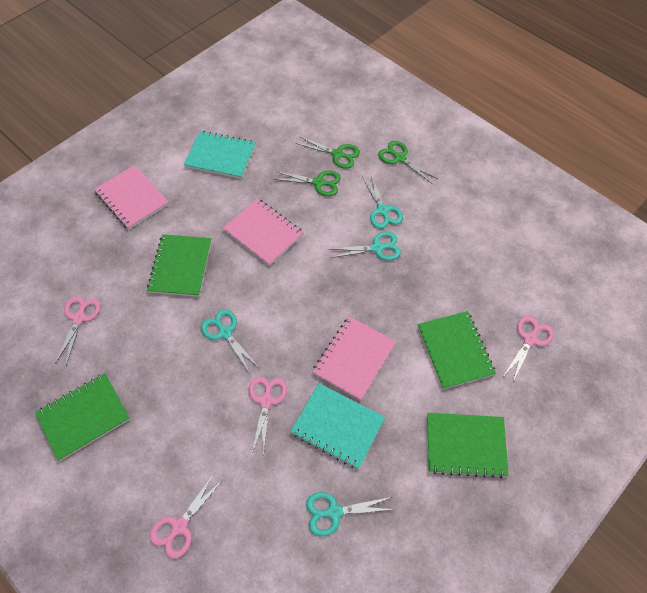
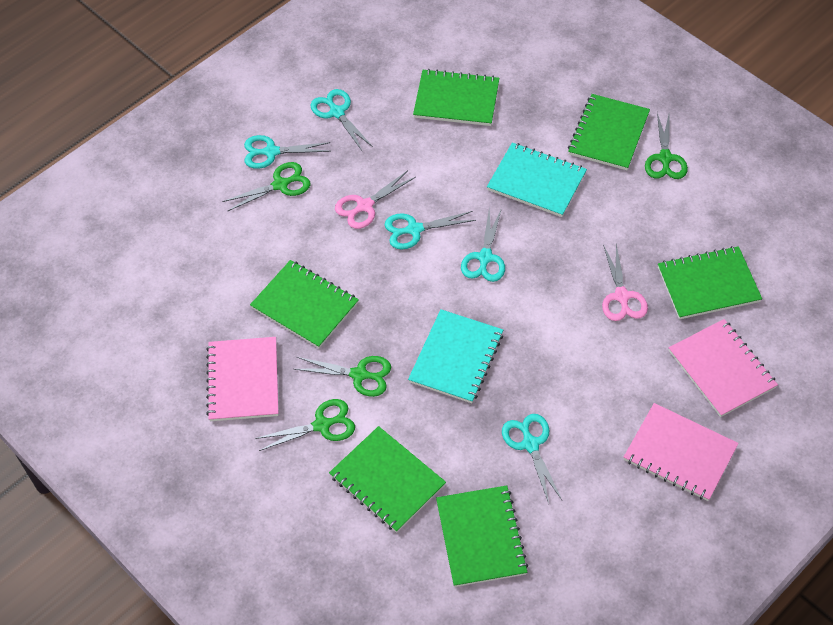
green notebook: 4 -> 6
green scissors: 3 -> 4
pink scissors: 4 -> 2
turquoise scissors: 4 -> 5

